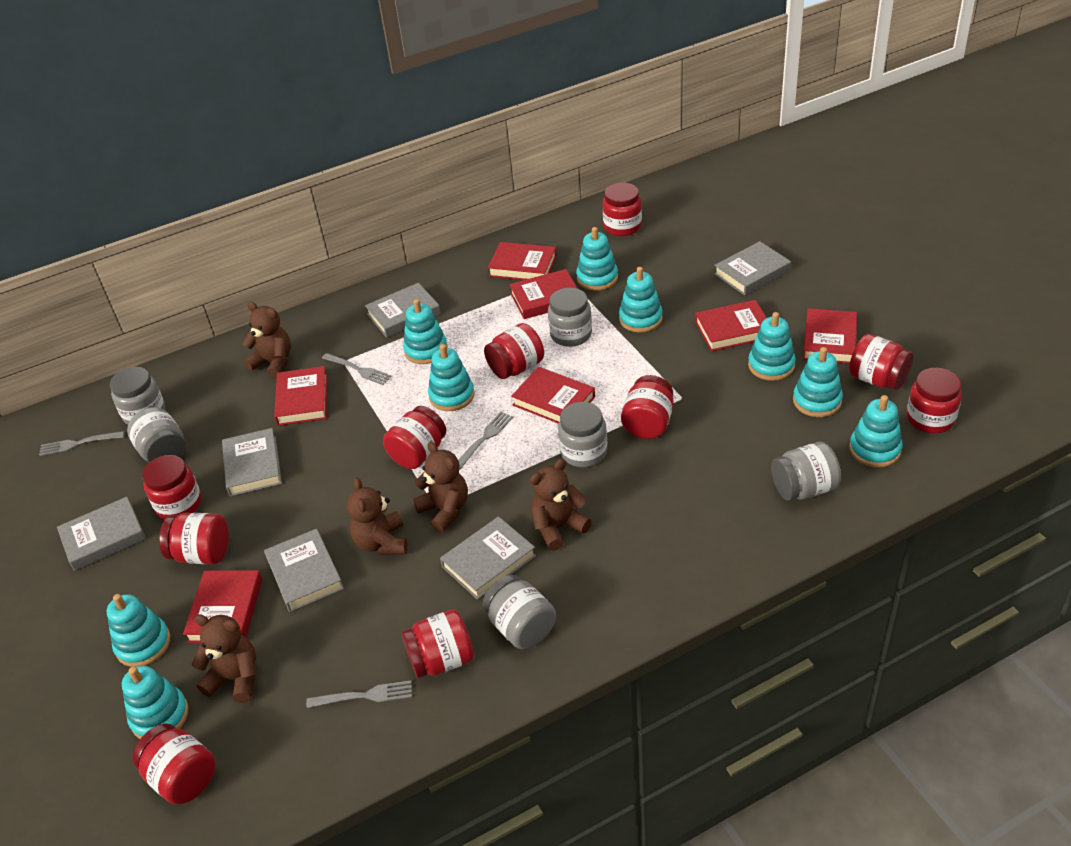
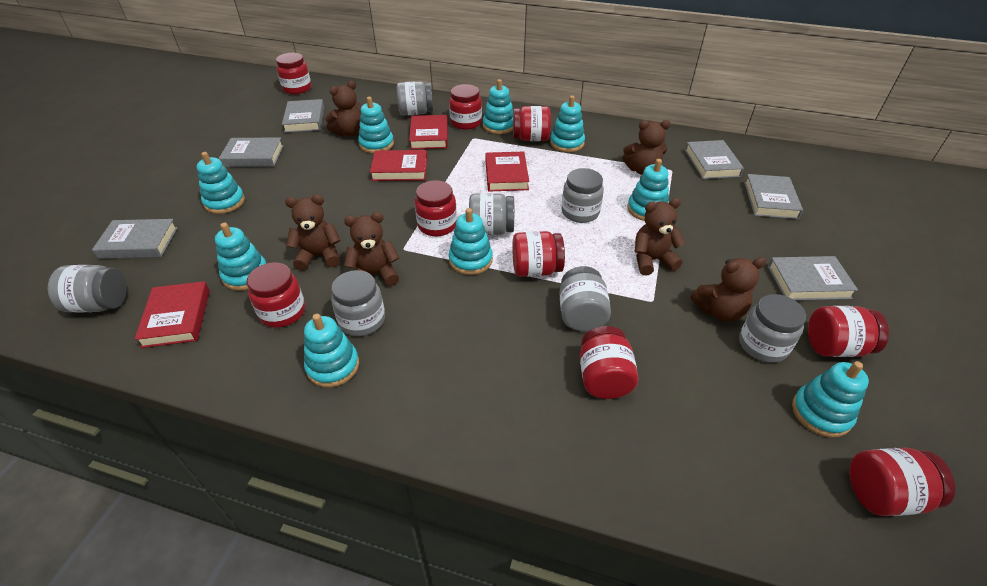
brown teddy bear: 5 -> 6
grey fork: 4 -> 0
grey jar: 6 -> 7
red book: 7 -> 4
red jar: 10 -> 9

